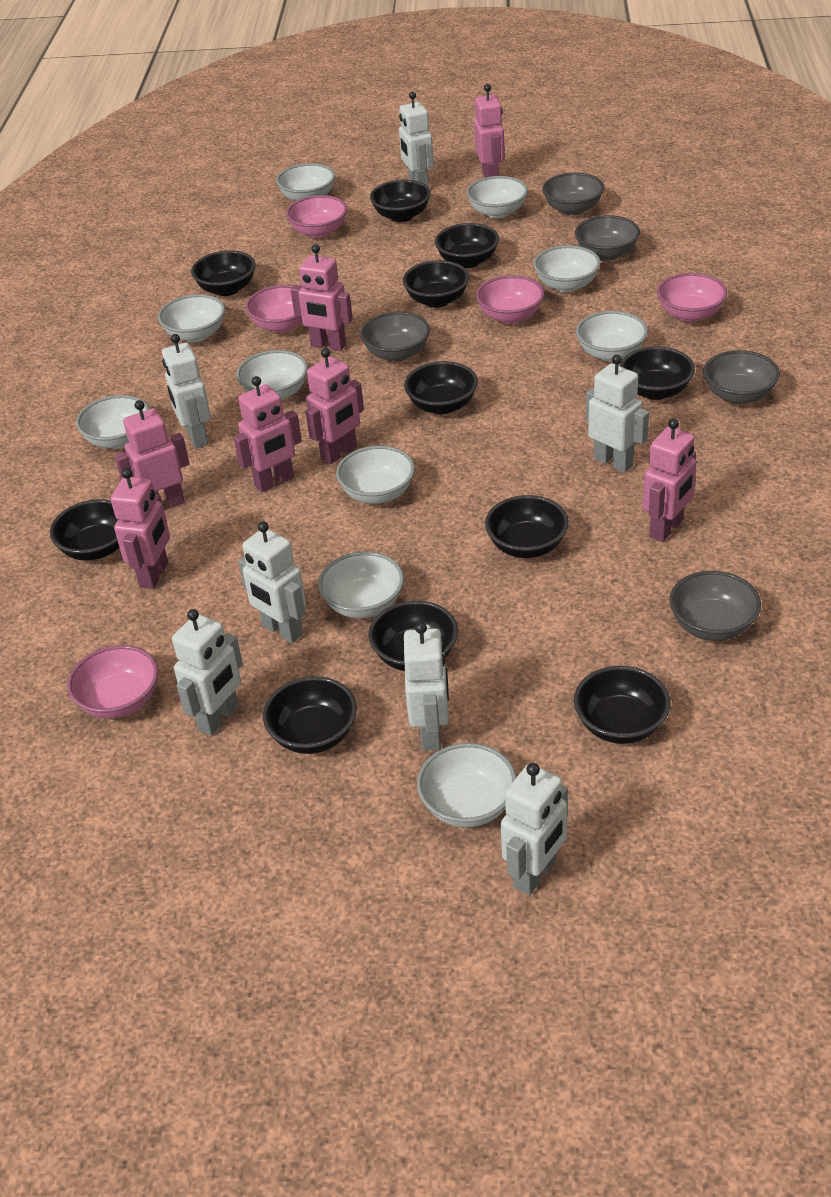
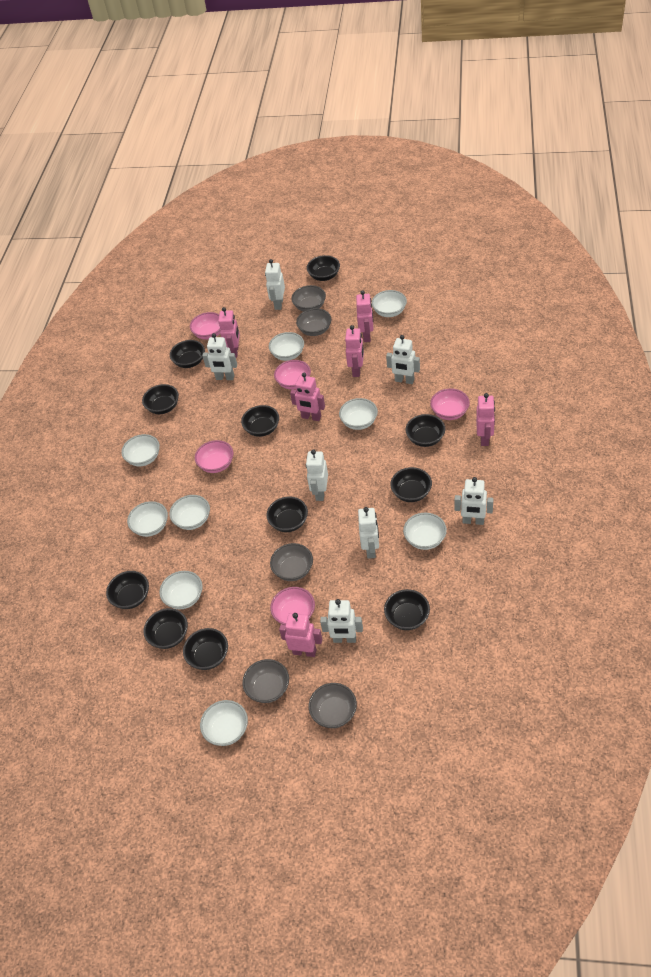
pink robot: 7 -> 6
white bowl: 10 -> 9

